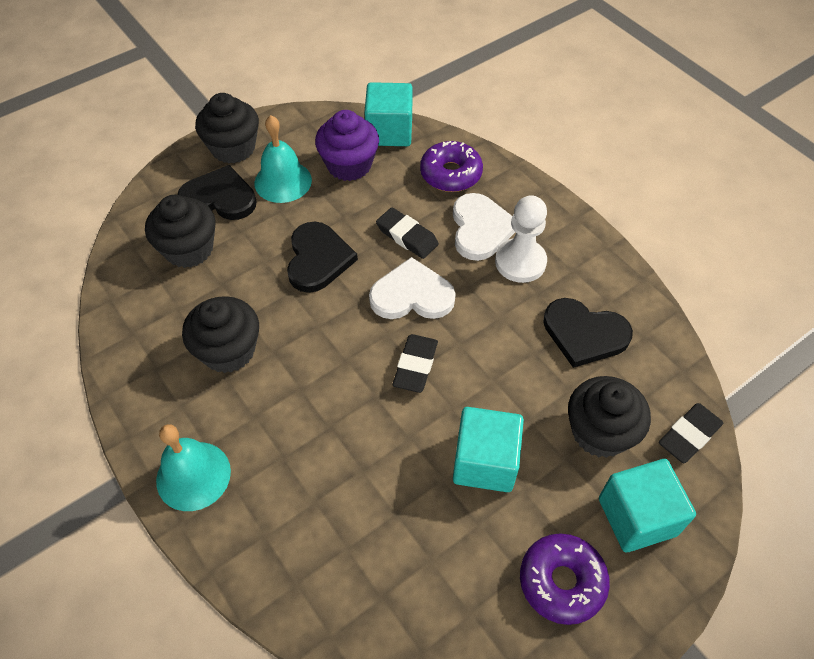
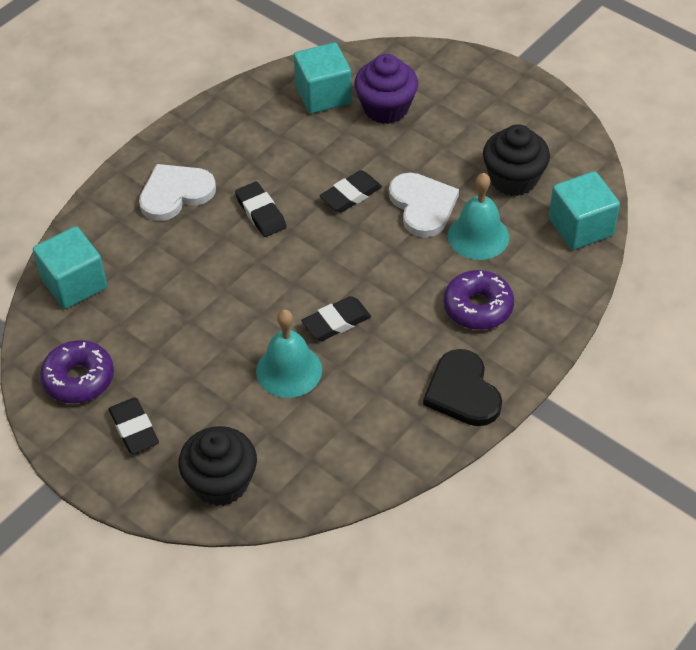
black cupcake: 4 -> 2
black eraser: 3 -> 4
black heart: 3 -> 1
white pawn: 1 -> 0

